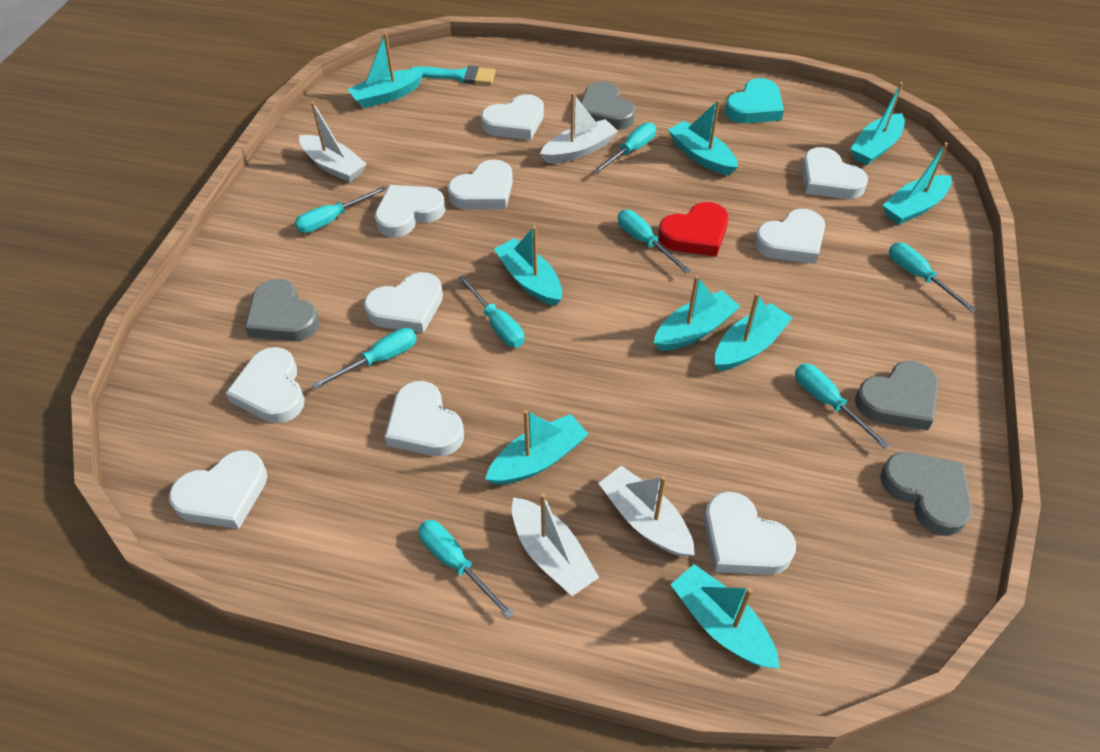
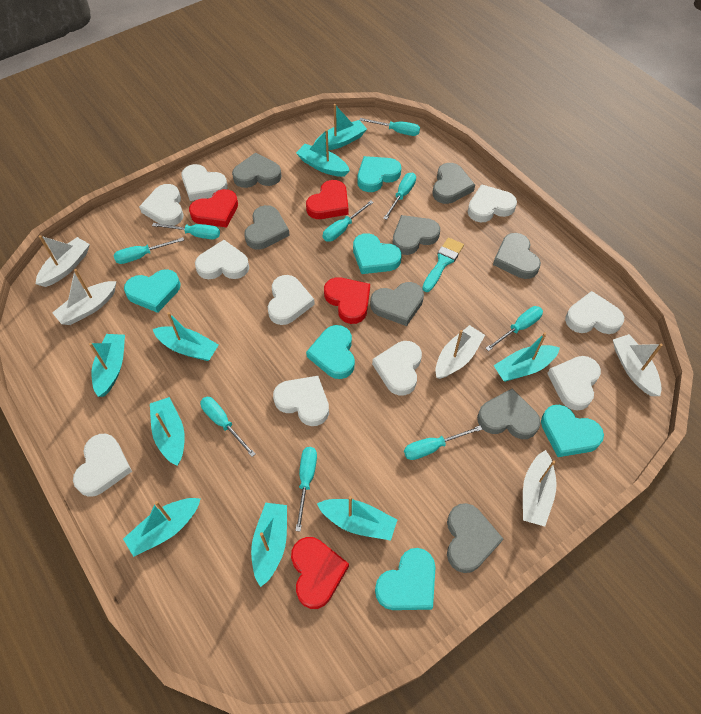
grey heart: 4 -> 8
red heart: 1 -> 4
turquoise heart: 1 -> 6
turquoise screwdriver: 8 -> 9
white boat: 4 -> 5

